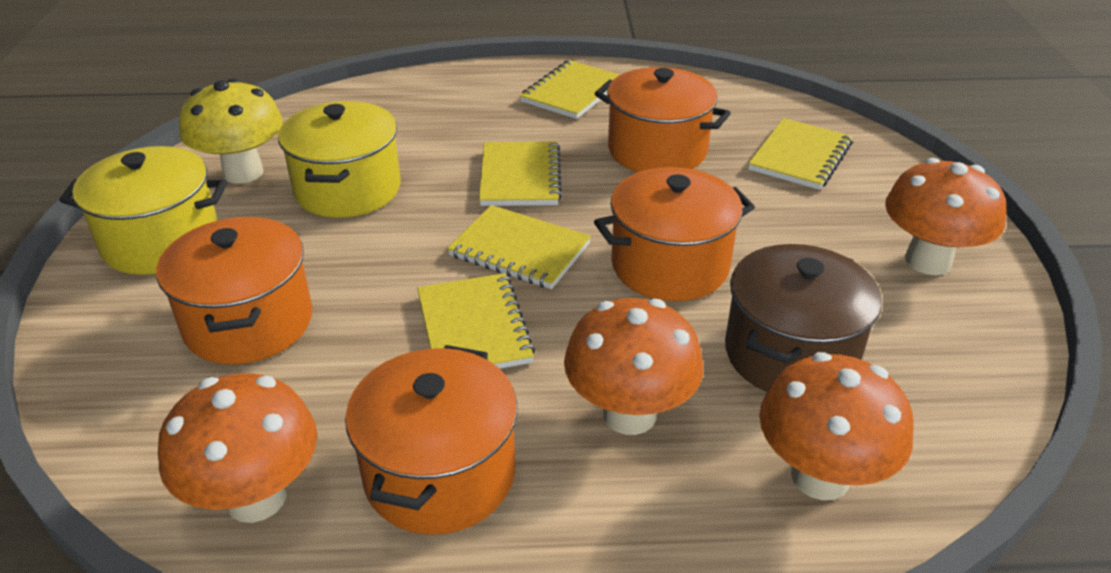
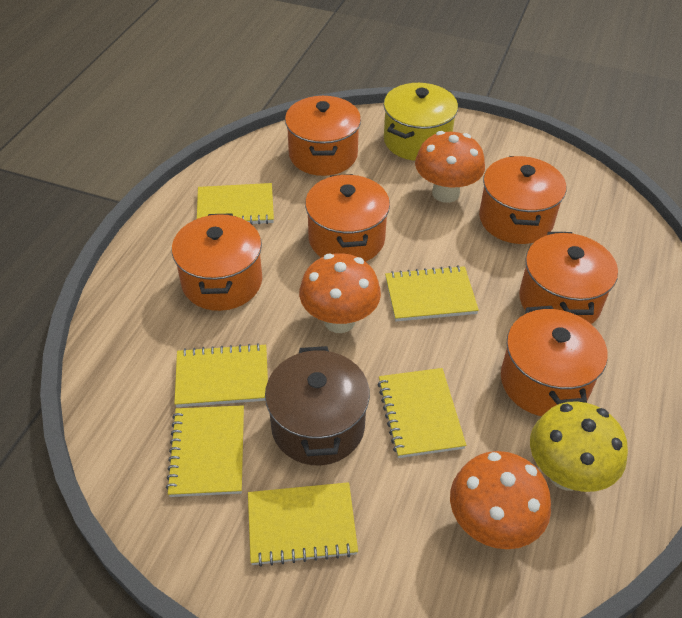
orange mushroom: 4 -> 3
orange pot: 4 -> 6
yellow notebook: 5 -> 6
yellow pot: 2 -> 1

